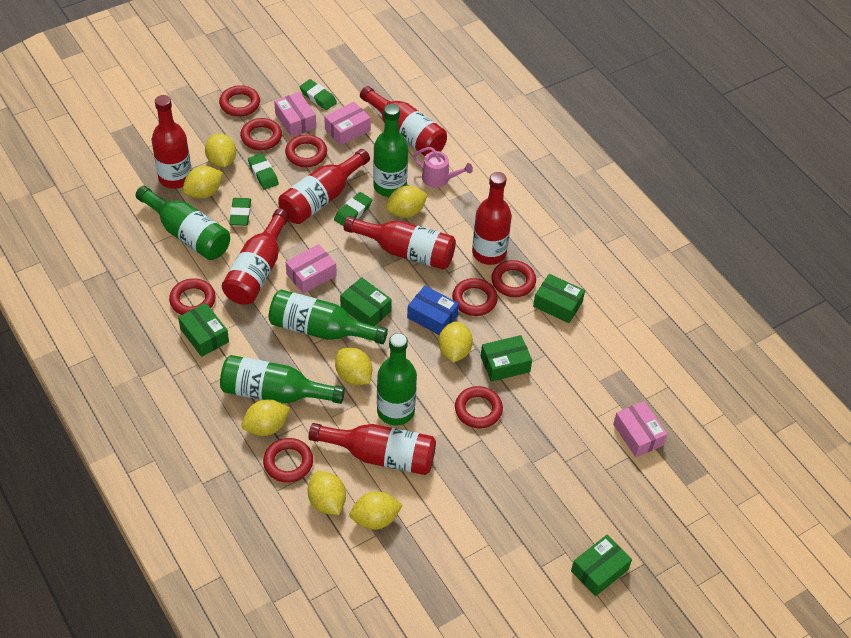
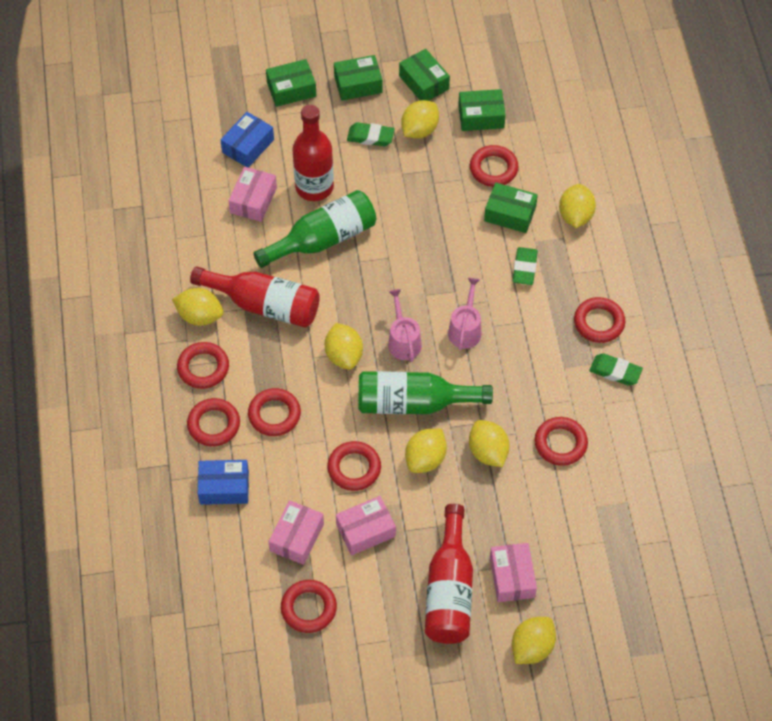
blue box: 1 -> 2
green bottle: 5 -> 2
green eraser: 4 -> 3
pink watering can: 1 -> 2
red bottle: 7 -> 3
yellow lemon: 8 -> 7

